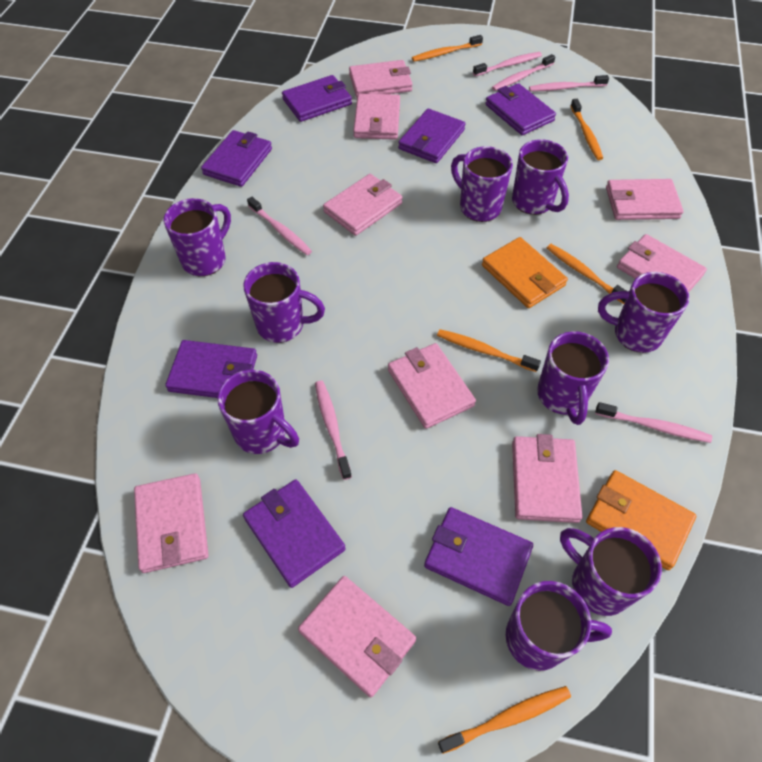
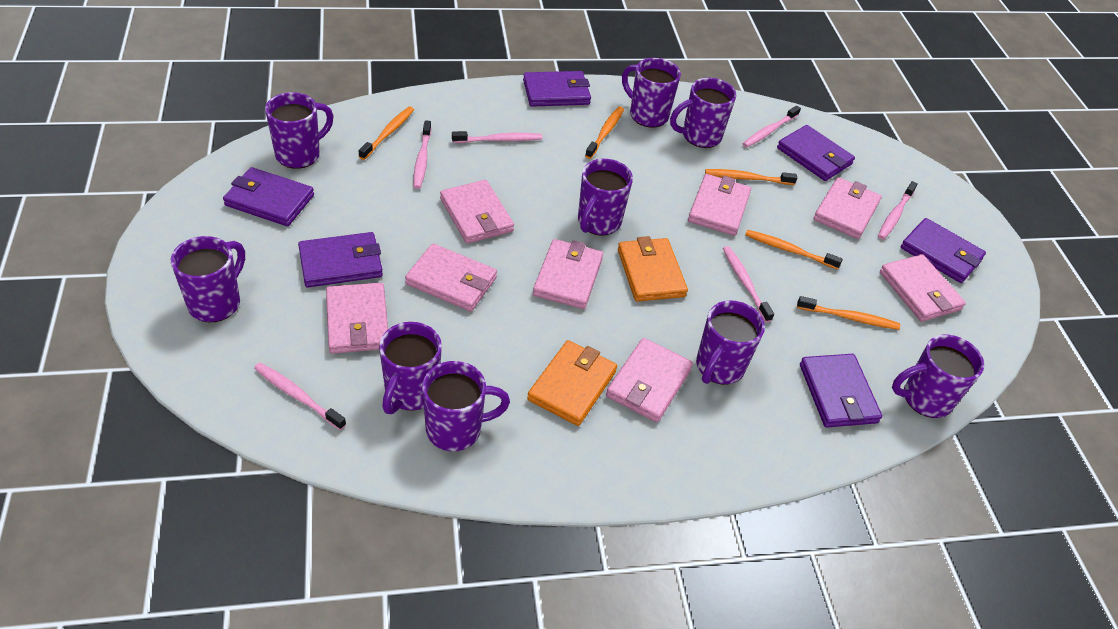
pink wallet: 9 -> 8
purple wallet: 7 -> 6

